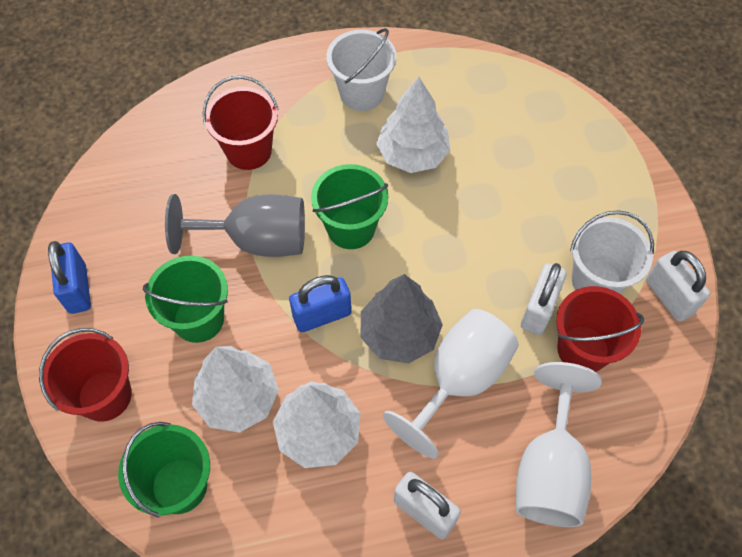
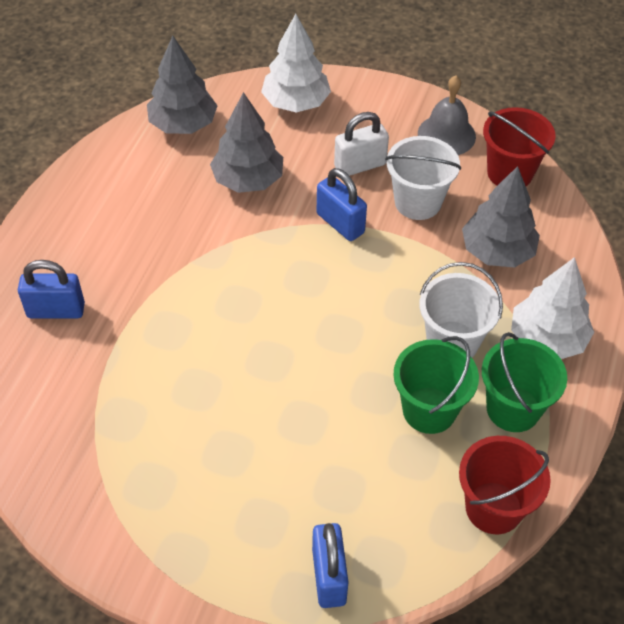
blue padlock: 2 -> 3
green bucket: 3 -> 2
grey bell: 0 -> 1
grey goblet: 1 -> 0
grey tree: 1 -> 3
red bucket: 3 -> 2
white goblet: 2 -> 0
white padlock: 3 -> 1
white tree: 3 -> 2

